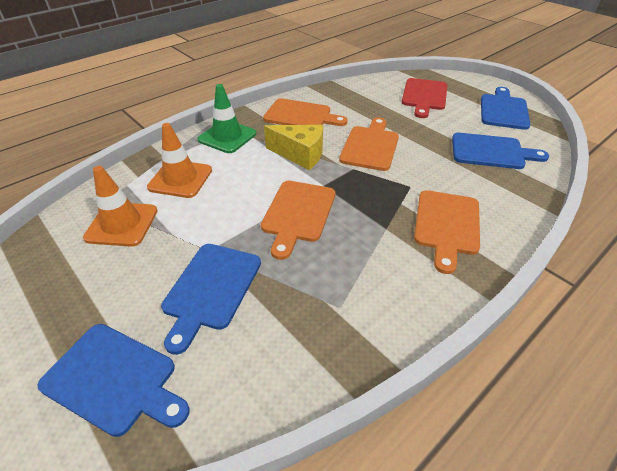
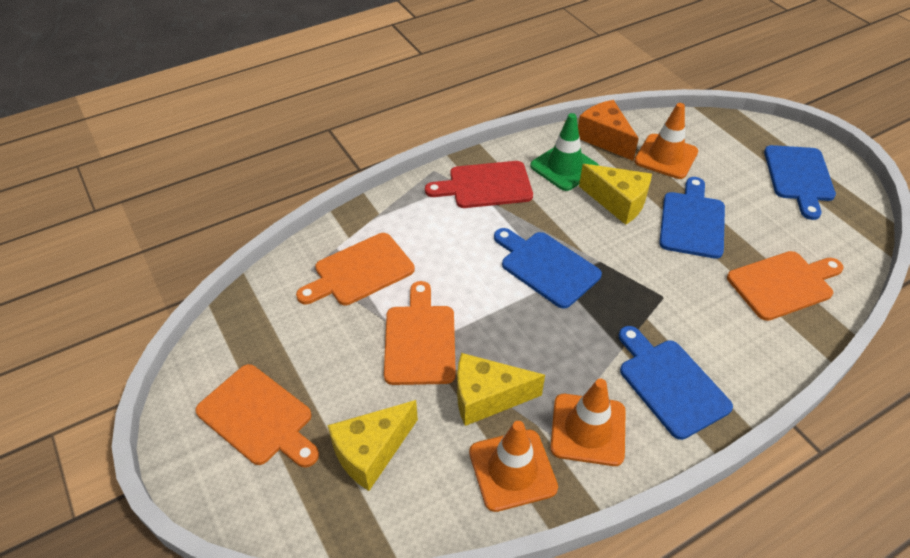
orange cheese: 0 -> 1
orange traffic cone: 2 -> 3
yellow cheese: 1 -> 3

